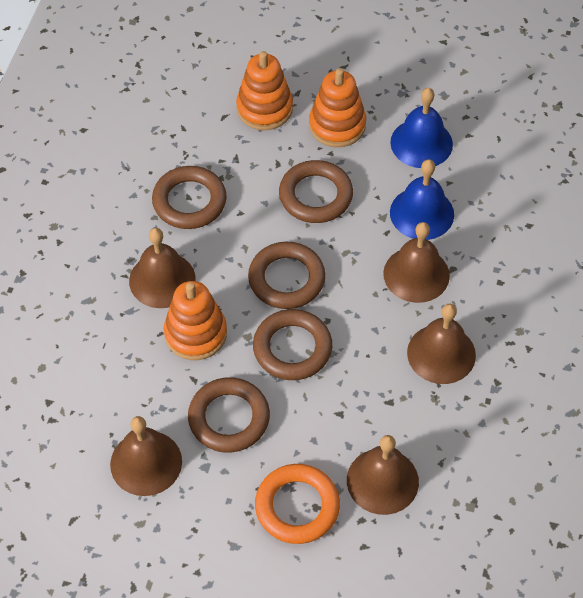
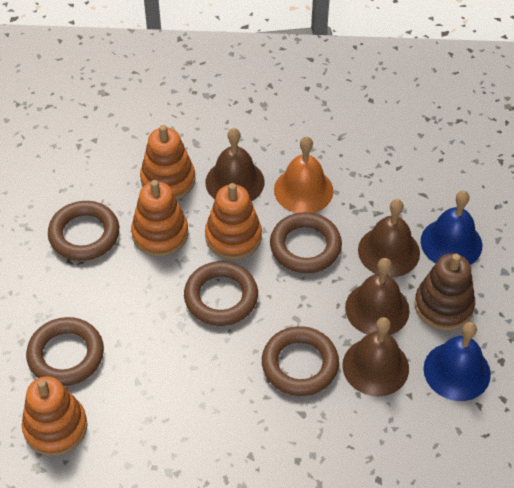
brown bell: 5 -> 4
brown stacking toy: 0 -> 1
orange bell: 0 -> 1
orange ring: 1 -> 0
orange stacking toy: 3 -> 4

